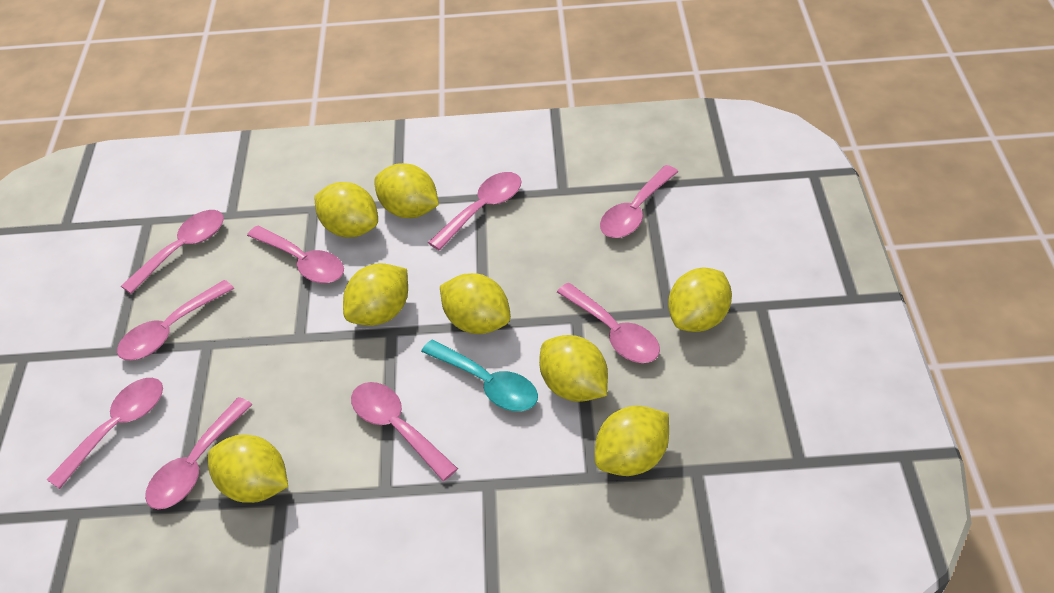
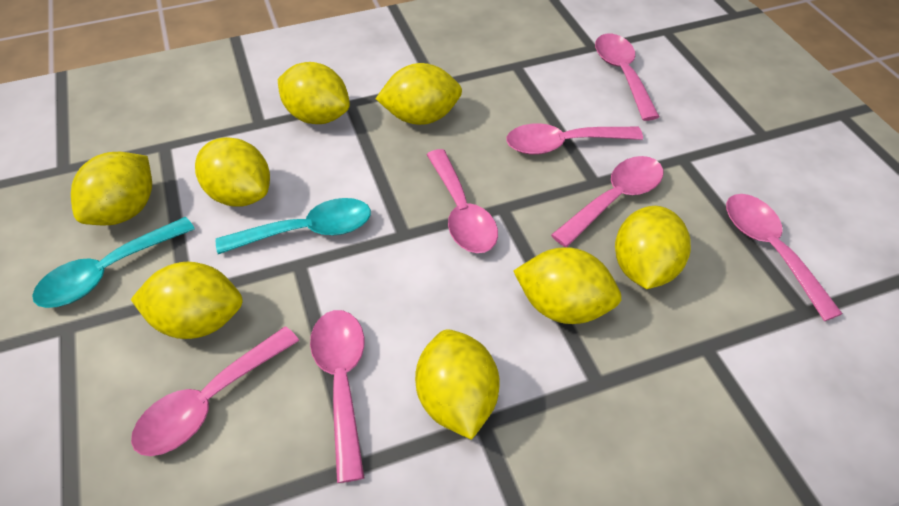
pink spoon: 9 -> 7
turquoise spoon: 1 -> 2

